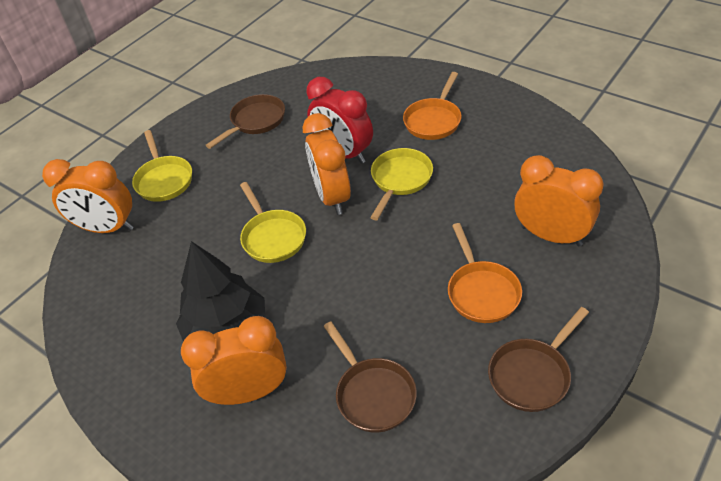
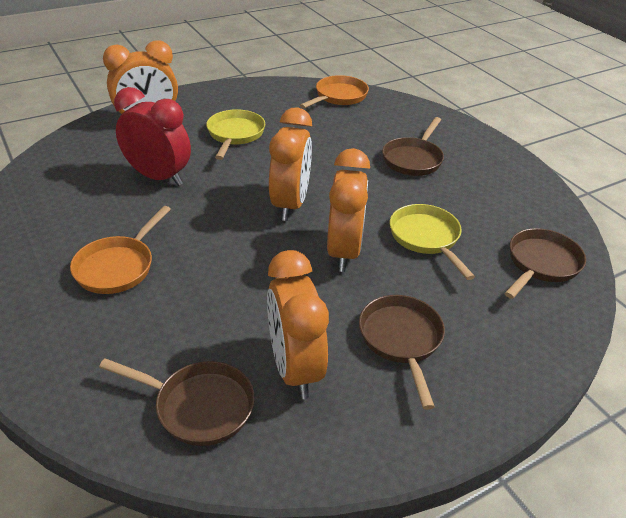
black tree: 1 -> 0
brown pan: 3 -> 4
yellow pan: 3 -> 2

